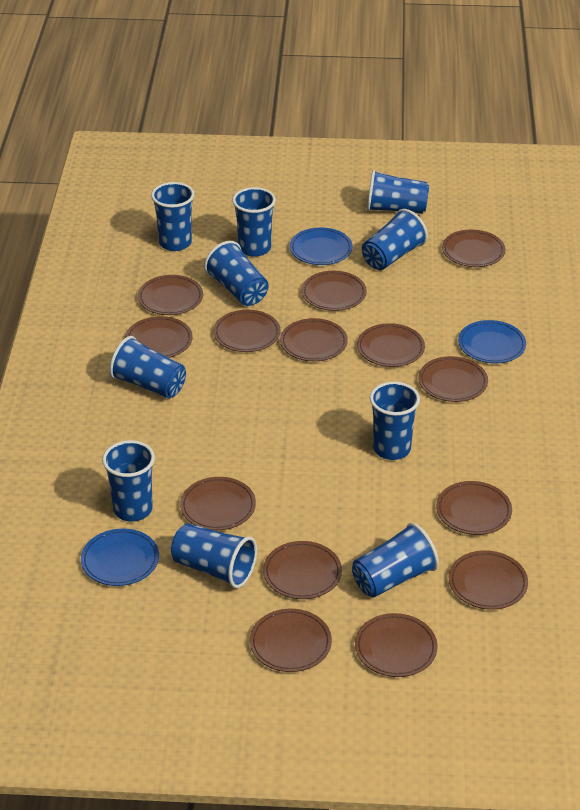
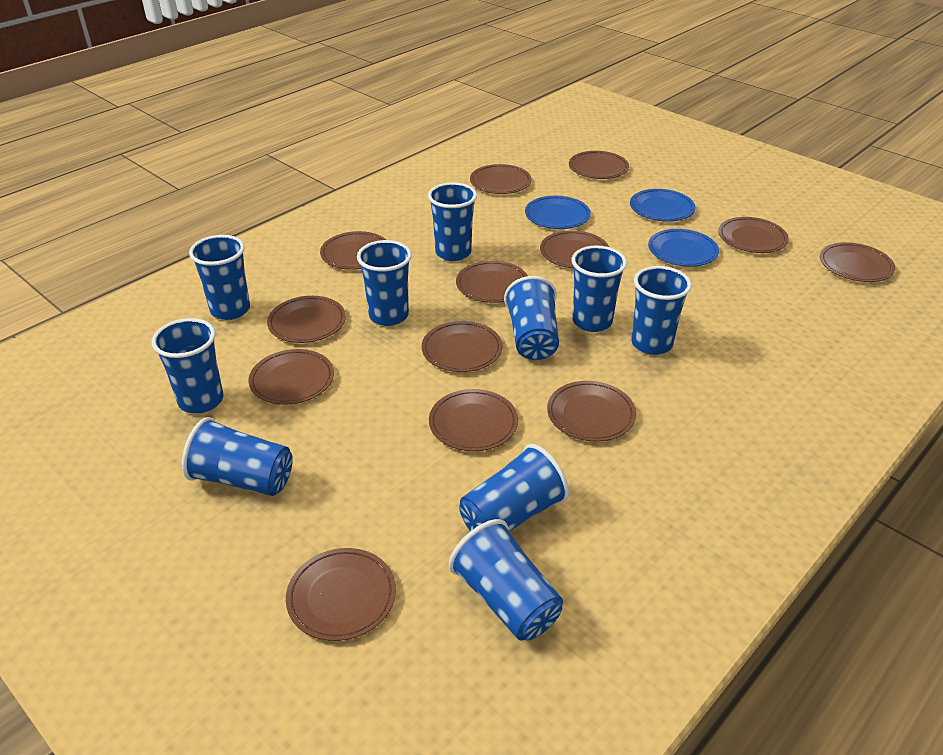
brown plate: 14 -> 13

